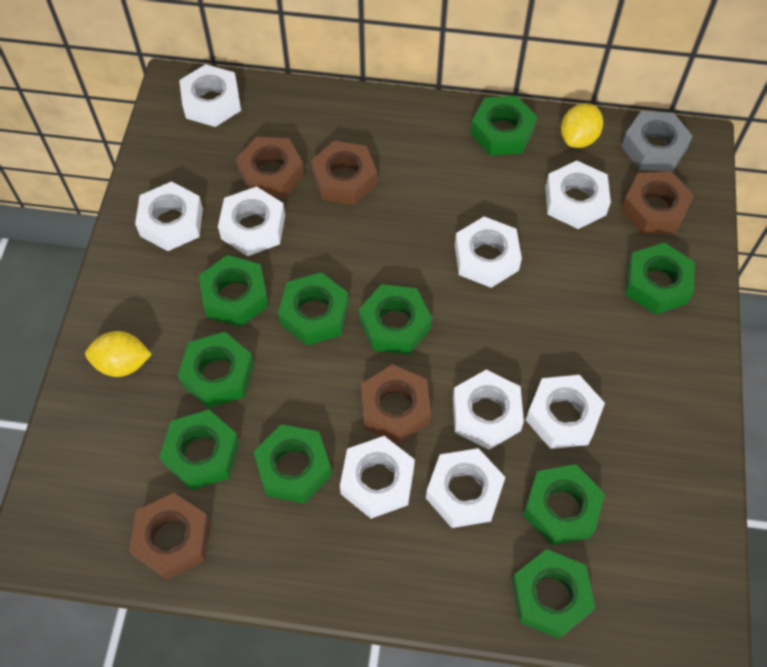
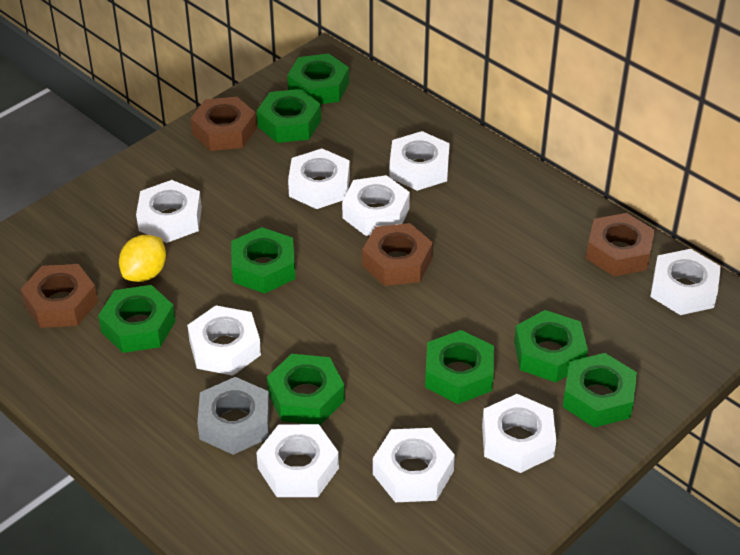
brown nut: 5 -> 4
green nut: 10 -> 8
yellow lemon: 2 -> 1

